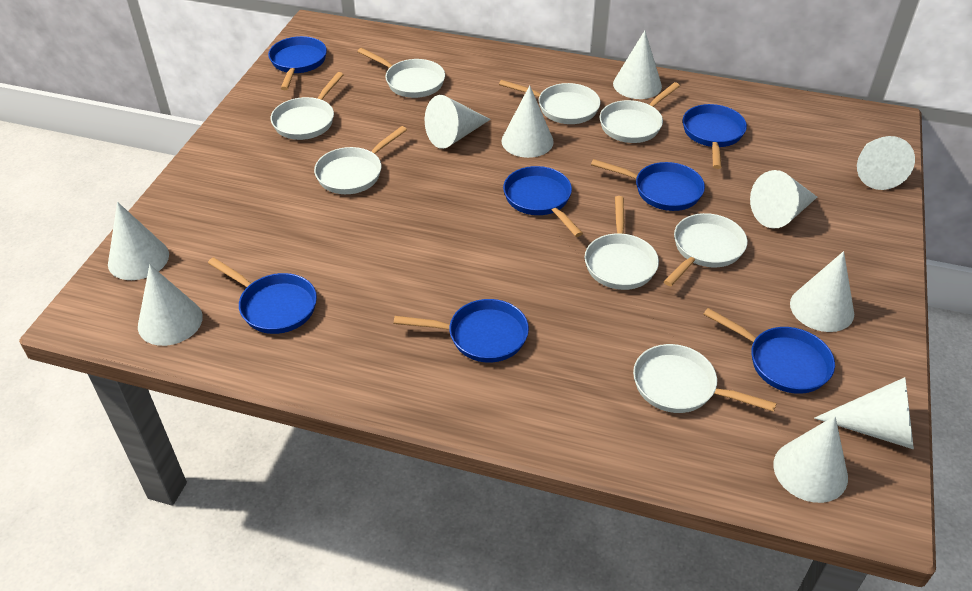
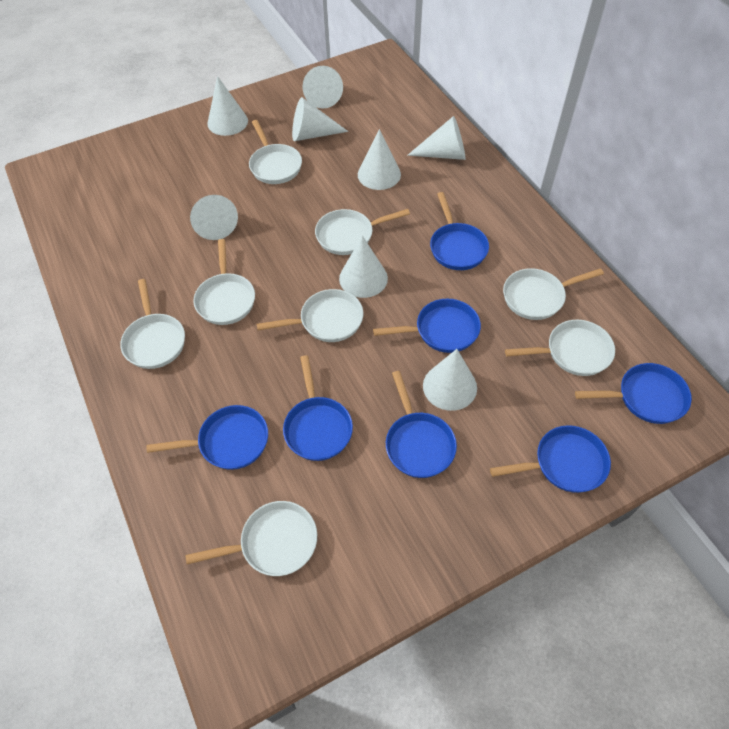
white cone: 10 -> 8

